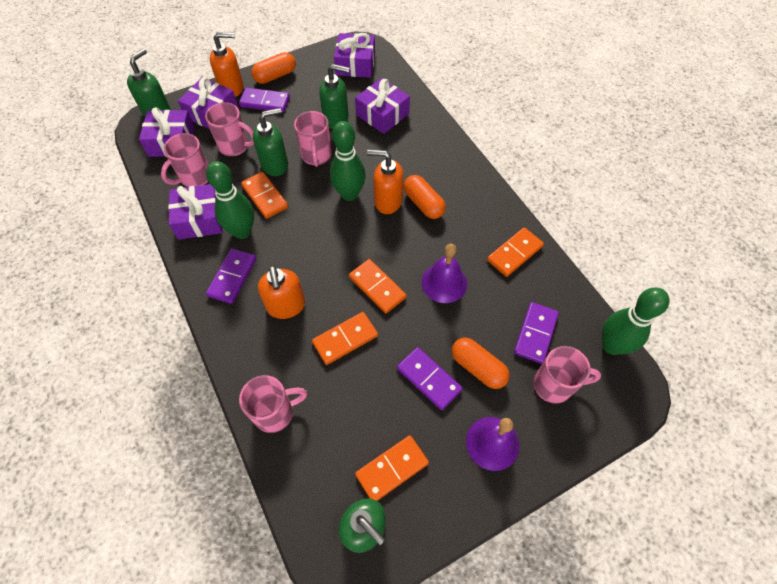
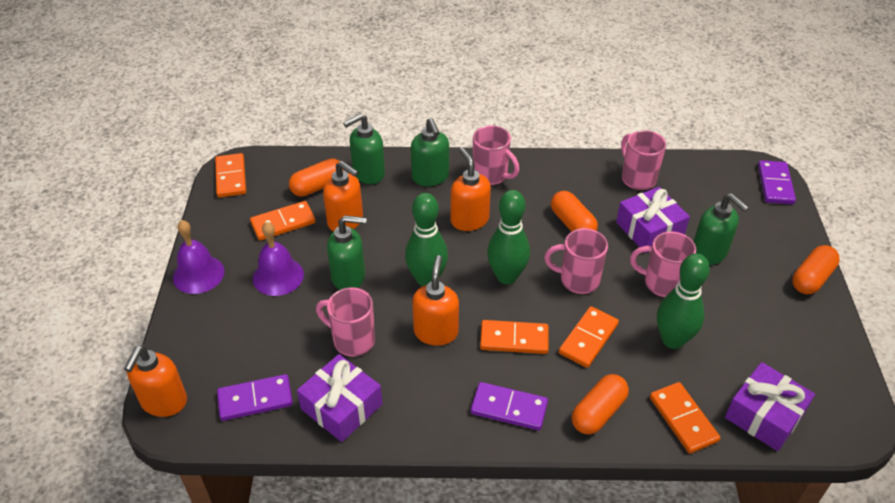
orange capsule: 3 -> 4
orange soap dispenser: 3 -> 4
purple domino: 4 -> 3
purple gift: 5 -> 3

